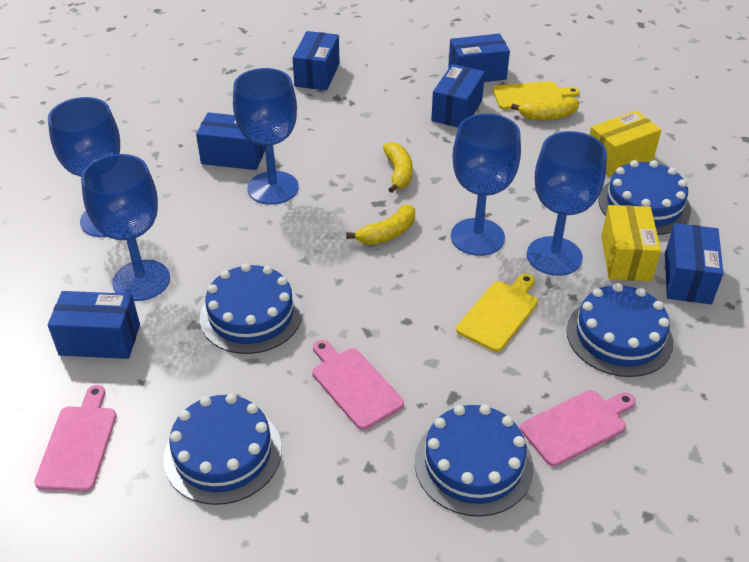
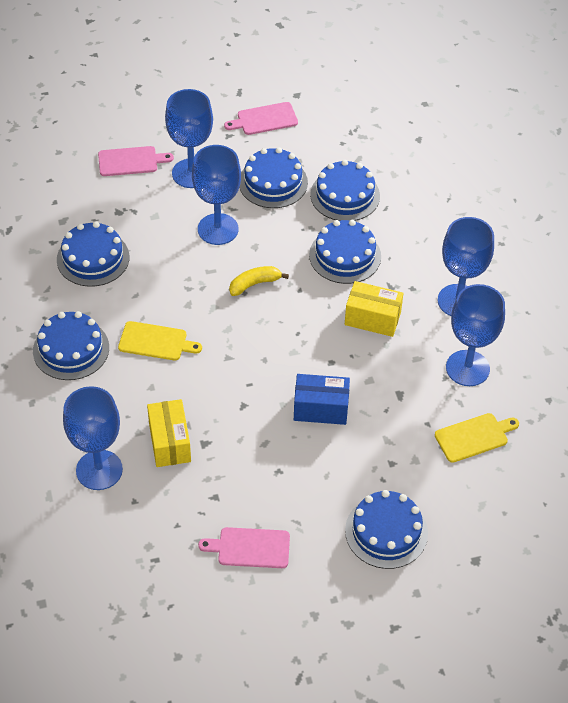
blue box: 6 -> 1
blue cake: 5 -> 6
yellow banana: 3 -> 1

